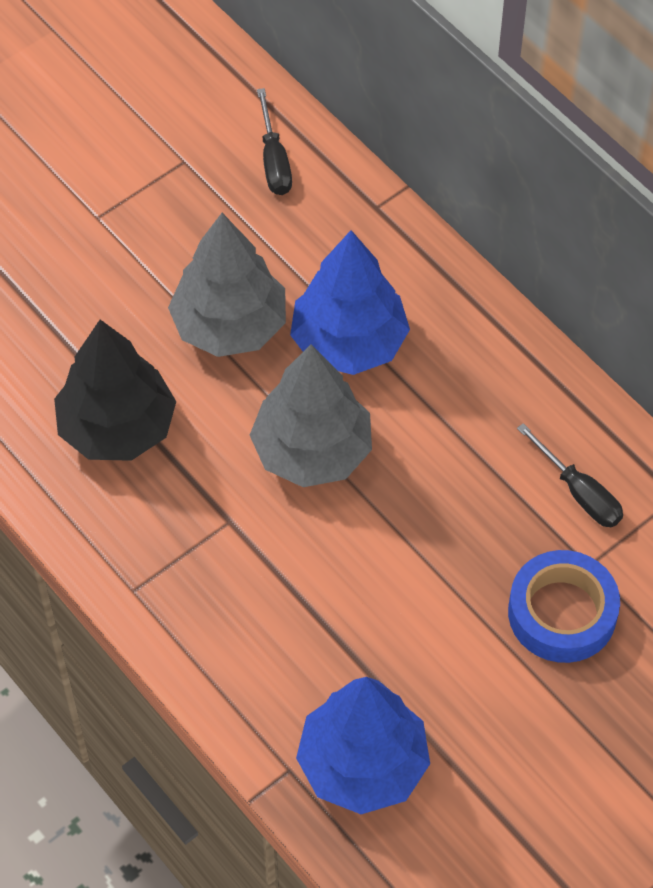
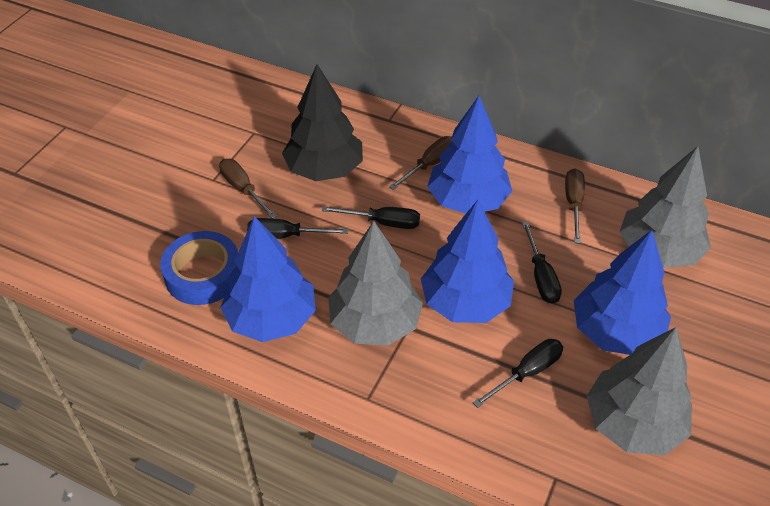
black screwdriver: 2 -> 4
blue tree: 2 -> 4
brown screwdriver: 0 -> 3
grey tree: 2 -> 3

